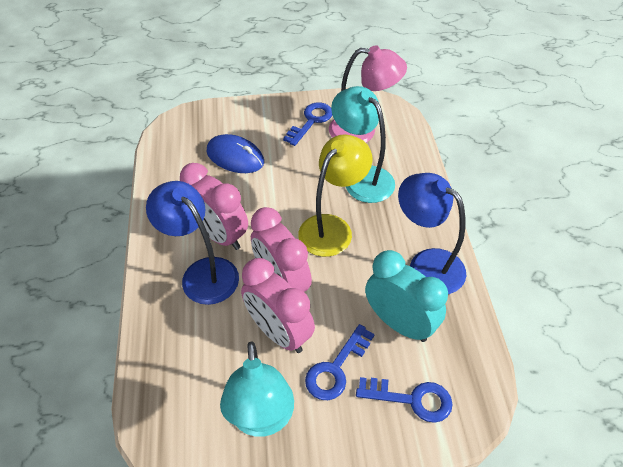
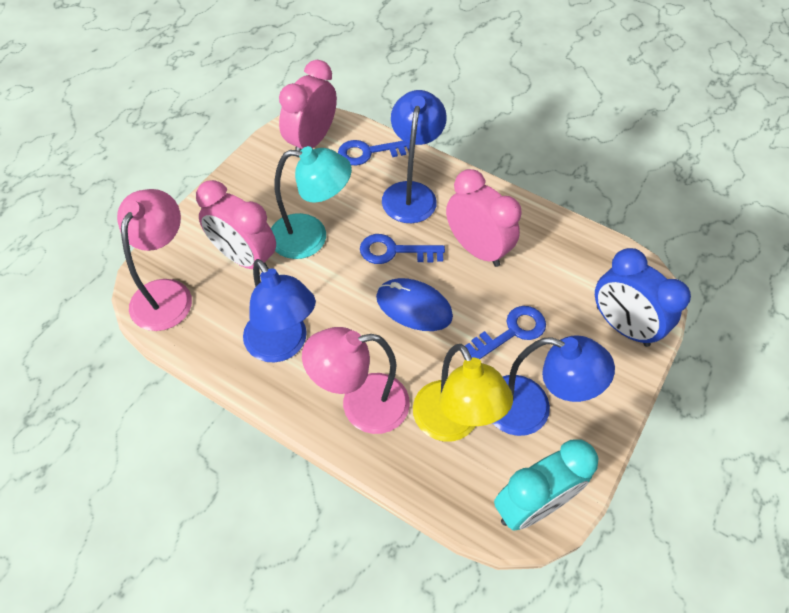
blue clock: 0 -> 1
blue lamp: 2 -> 3
pink lamp: 1 -> 2
turquoise lamp: 2 -> 1

